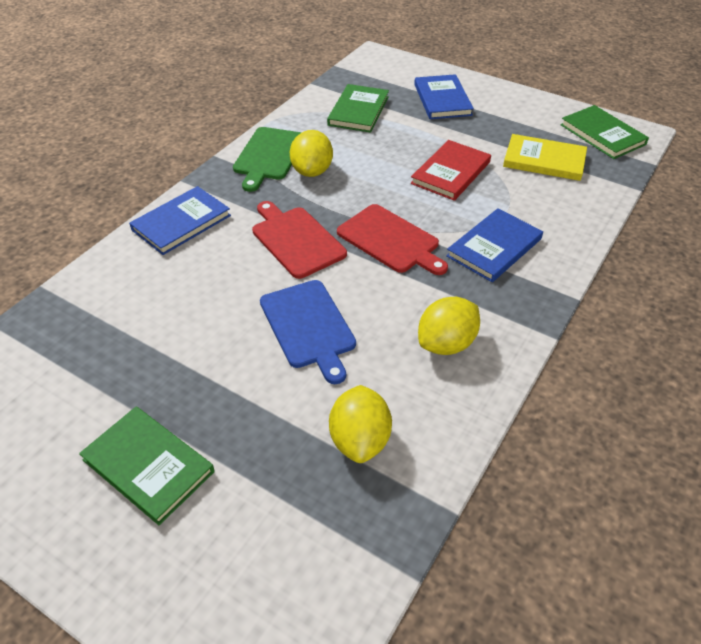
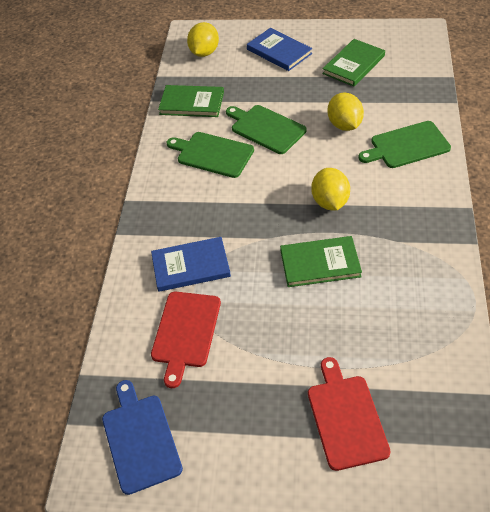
blue book: 3 -> 2
green cutting board: 1 -> 3
red book: 1 -> 0
yellow book: 1 -> 0

